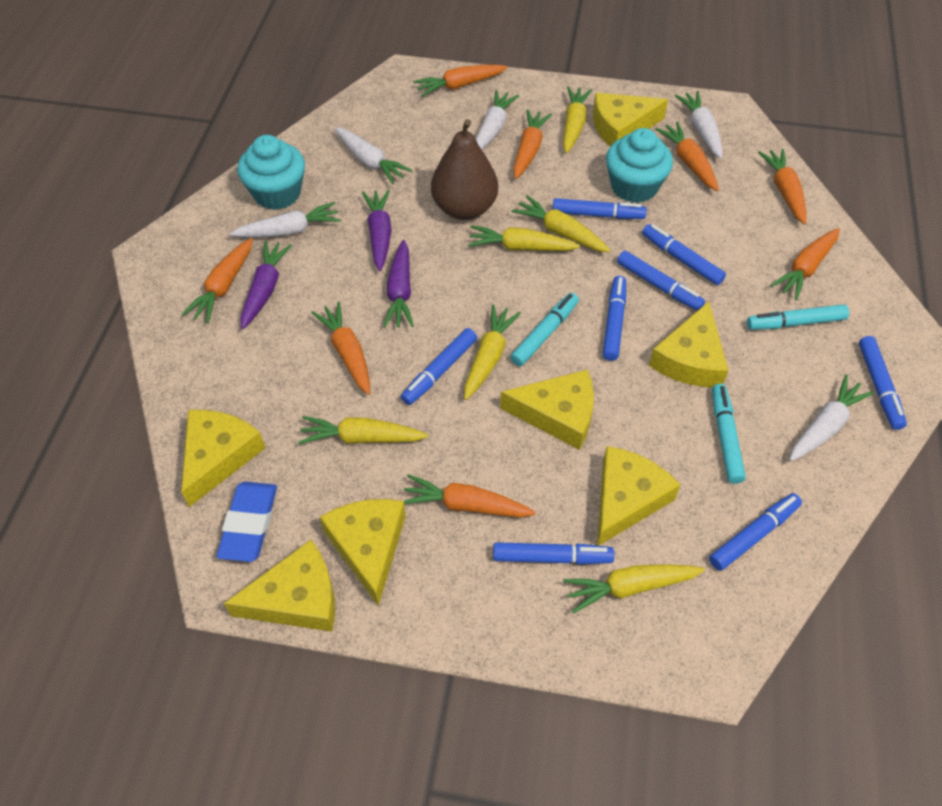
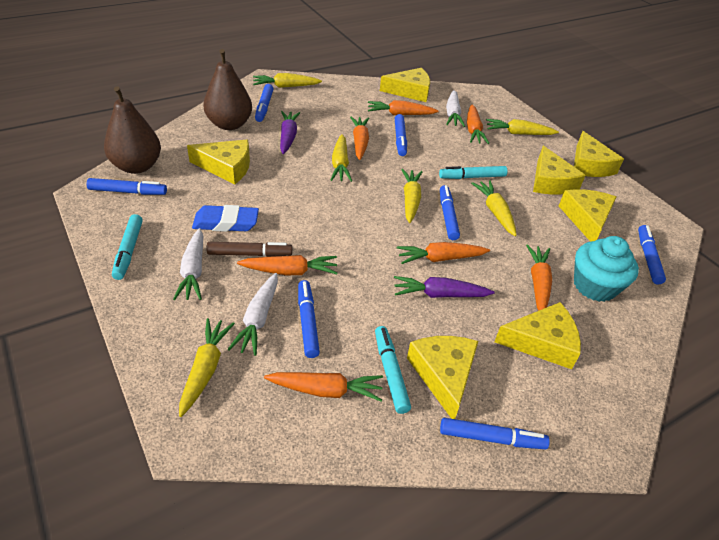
blue marker: 8 -> 7
brown marker: 0 -> 1
brown pear: 1 -> 2
orange carrot: 8 -> 7
purple carrot: 3 -> 2
turquoise cupcake: 2 -> 1
white carrot: 5 -> 3

